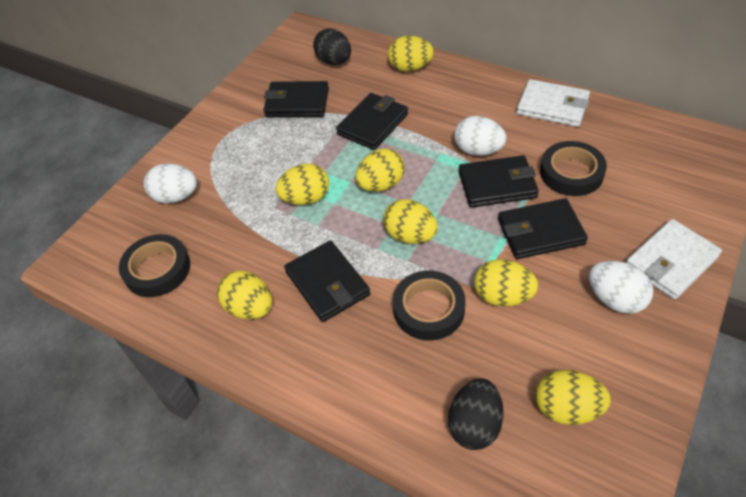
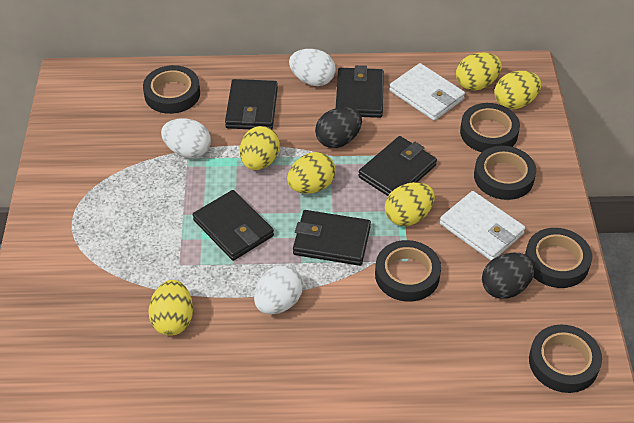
black tape: 3 -> 6
yellow egg: 7 -> 6

